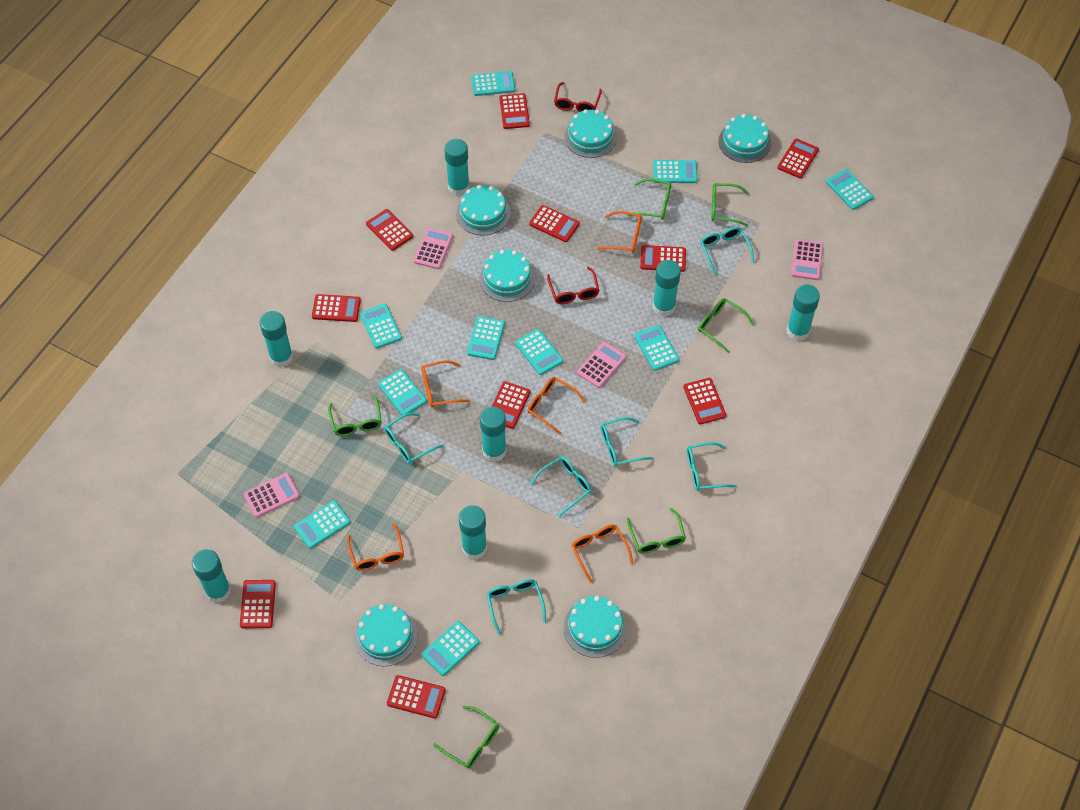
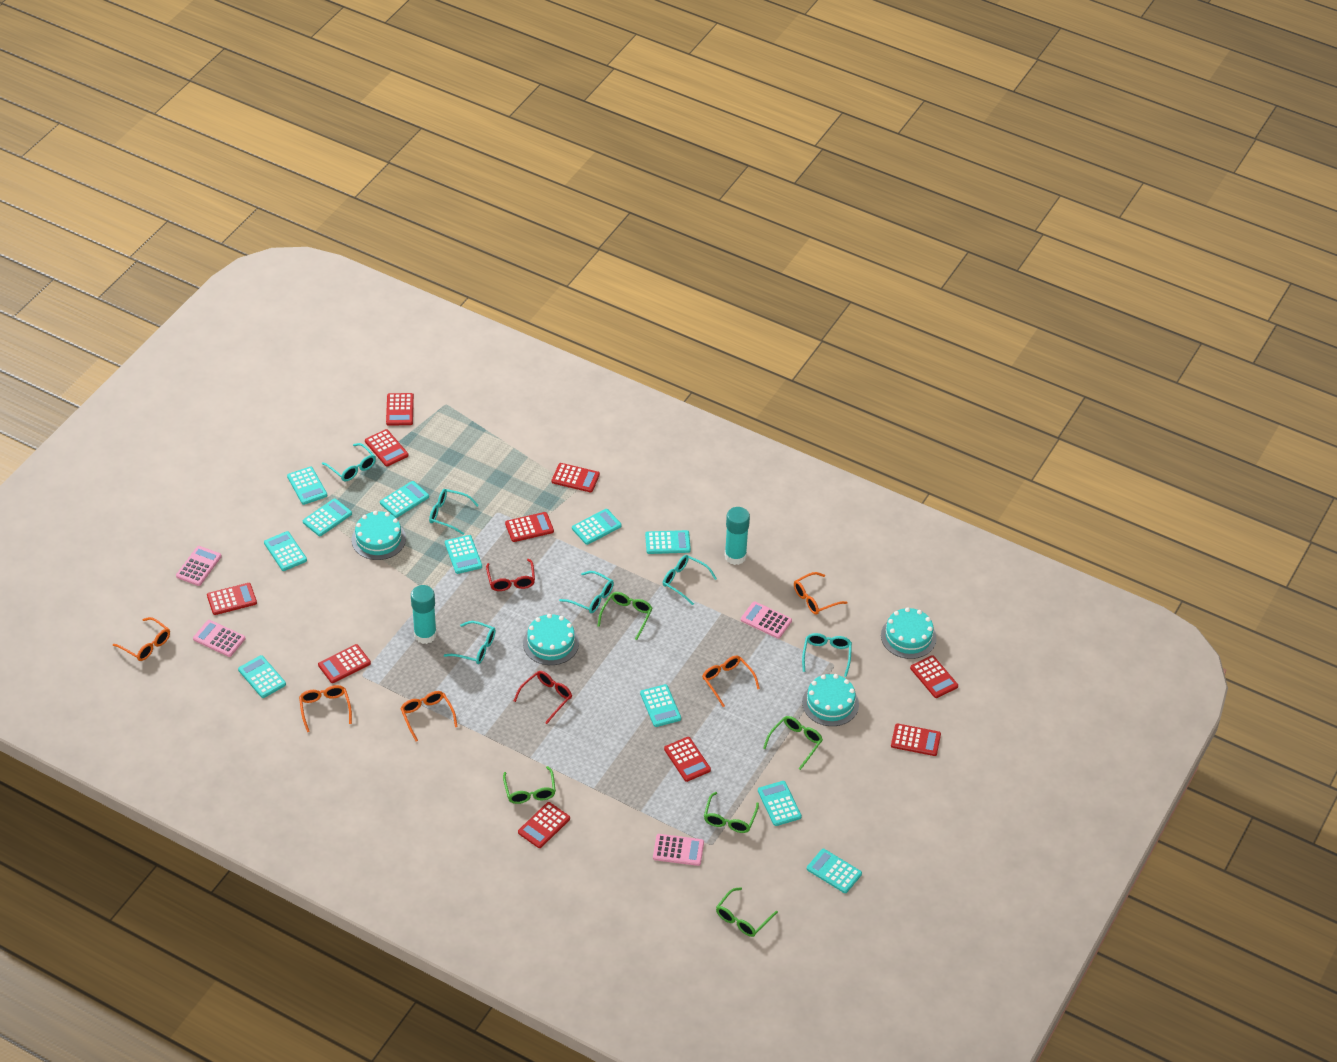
green glasses: 6 -> 5
turquoise cake: 6 -> 4
turquoise calculator: 10 -> 11
turquoise glue stick: 7 -> 2

